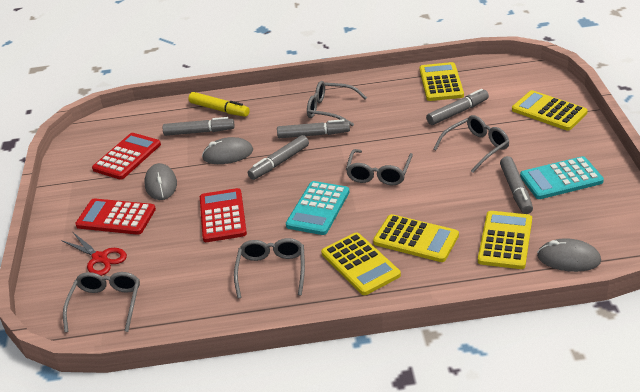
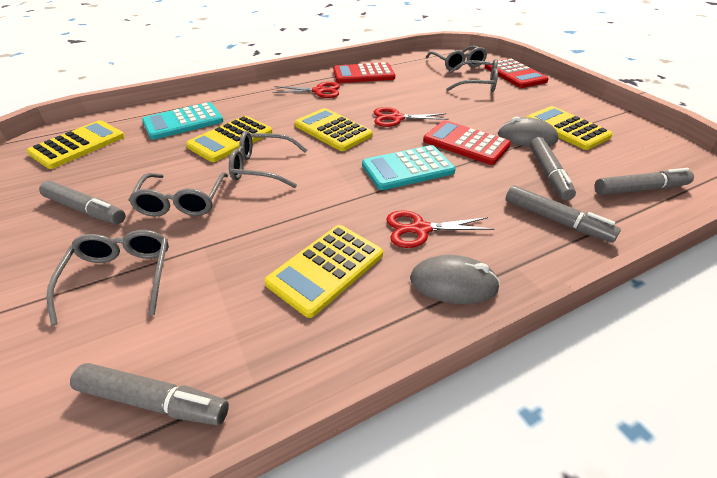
grey mouse: 3 -> 2
red scissors: 1 -> 3
yellow marker: 1 -> 0

